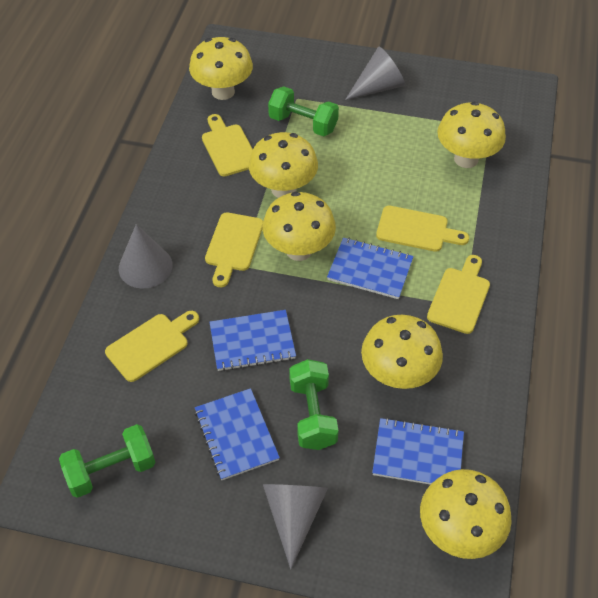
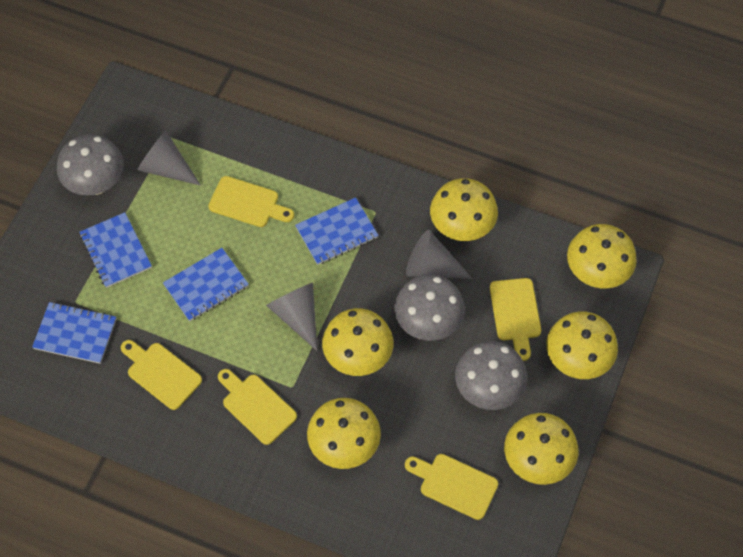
green dumbbell: 3 -> 0
grey mushroom: 0 -> 3

